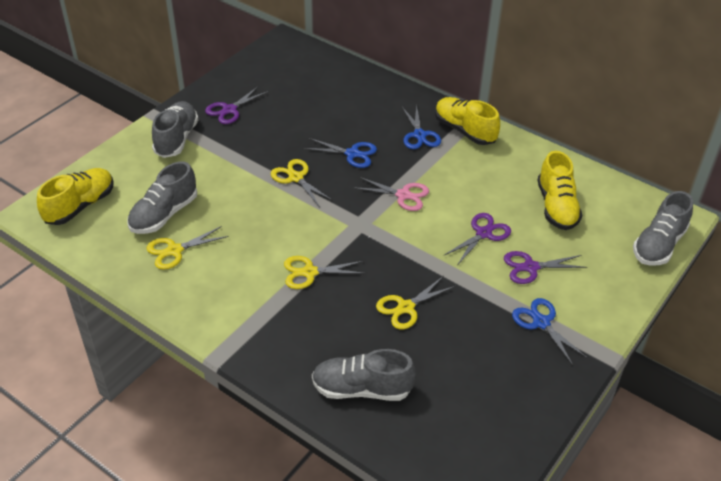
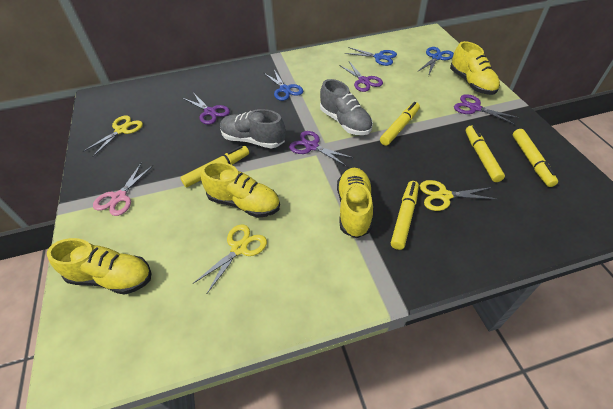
grey shoe: 4 -> 2
purple scissors: 3 -> 4
yellow marker: 0 -> 5
yellow scissors: 4 -> 3
yellow shoe: 3 -> 4

